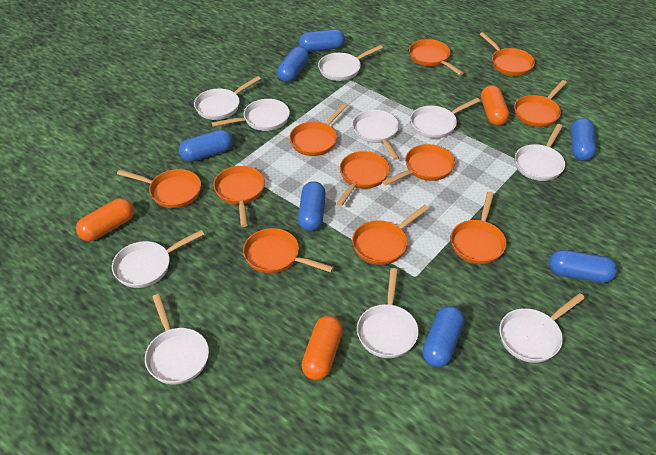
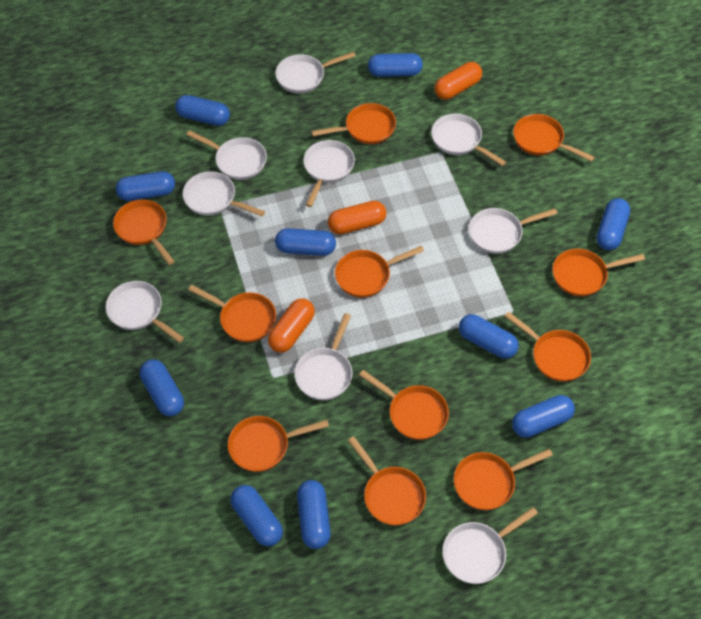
blue capsule: 7 -> 10
white pan: 10 -> 9

